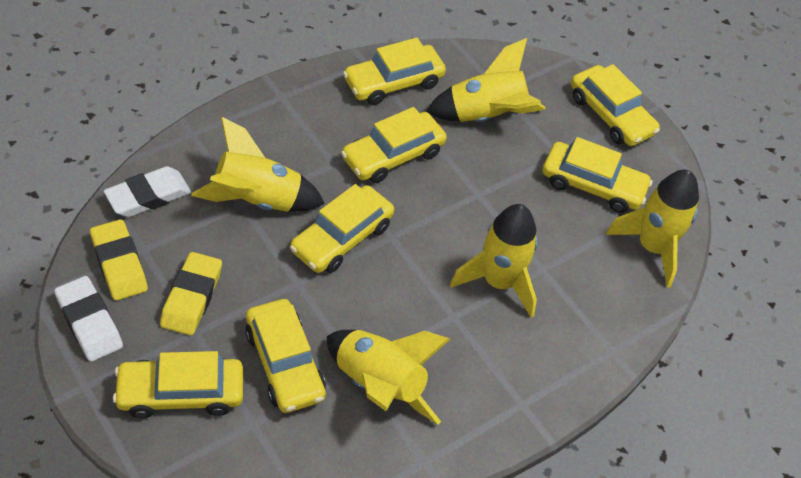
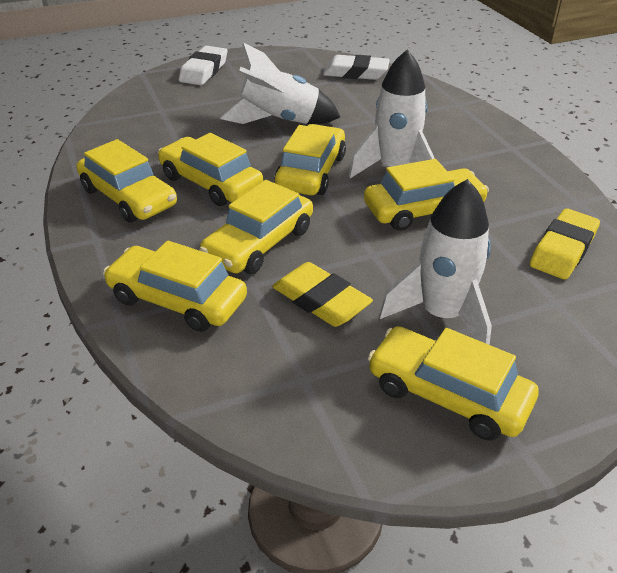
white rocket: 0 -> 3
yellow rocket: 5 -> 0

